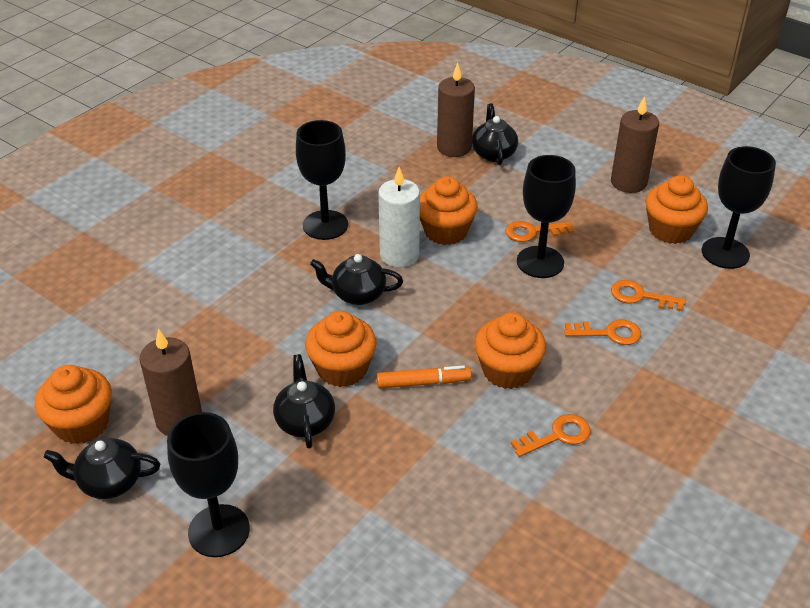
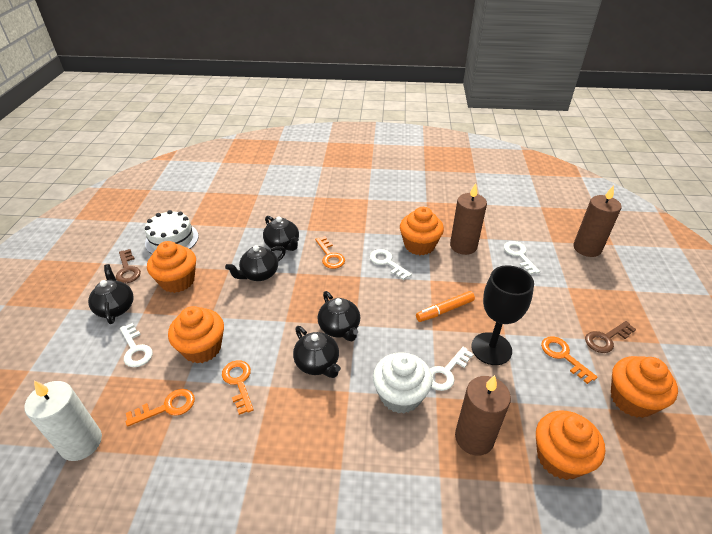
black goblet: 4 -> 1
black teapot: 4 -> 5
brown key: 0 -> 2
white cake: 0 -> 1
white cupcake: 0 -> 1
white key: 0 -> 4

